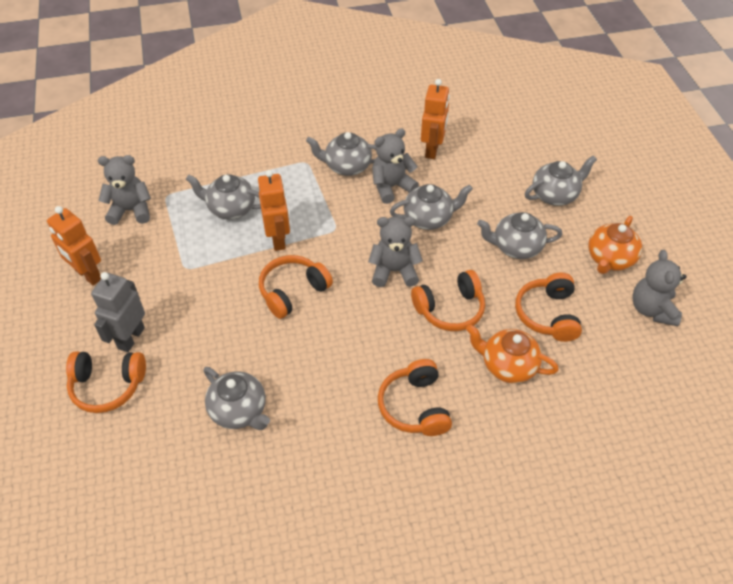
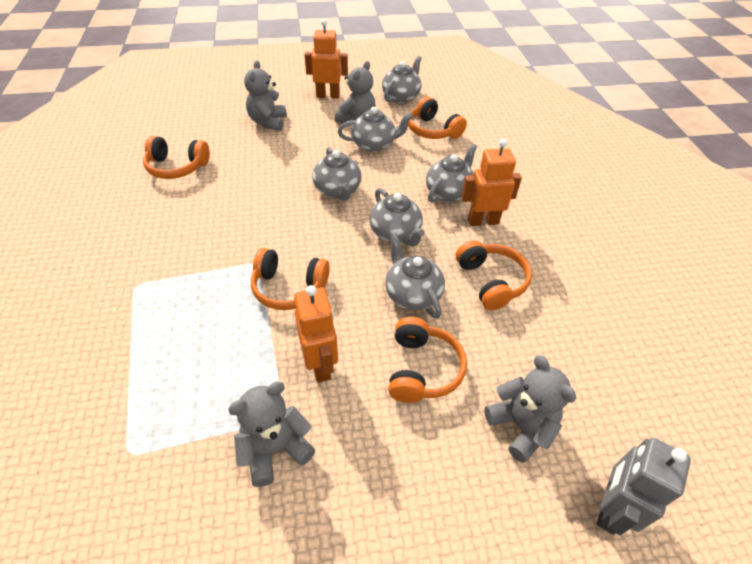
orange teapot: 2 -> 0

